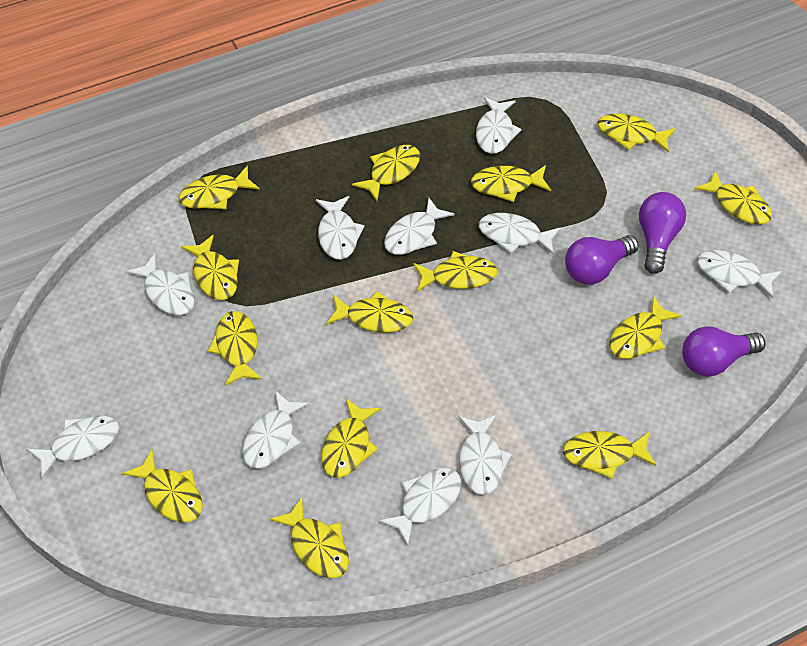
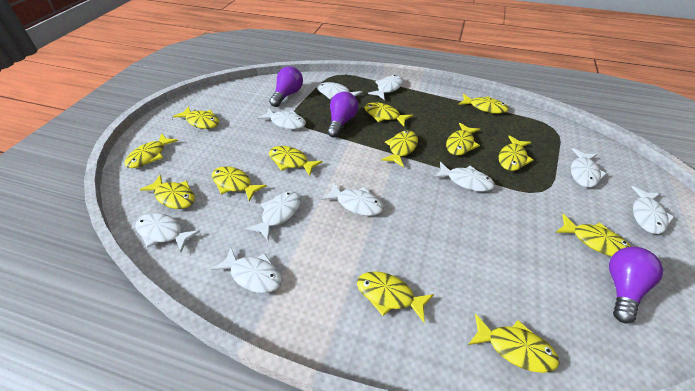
yellow fish: 14 -> 13

